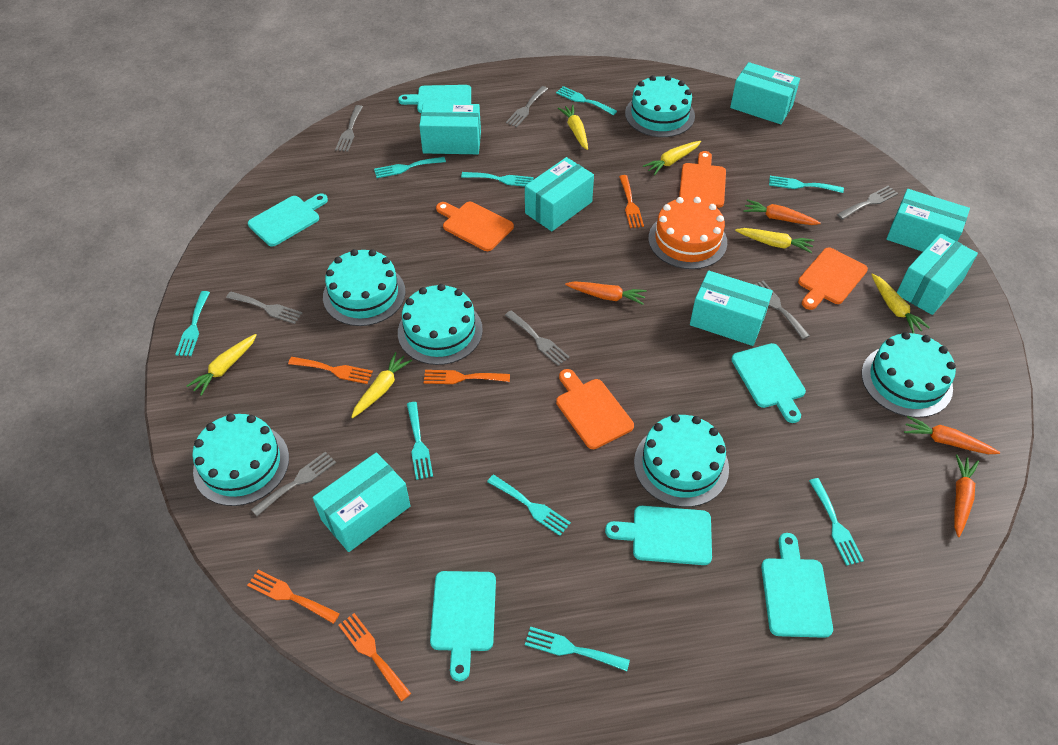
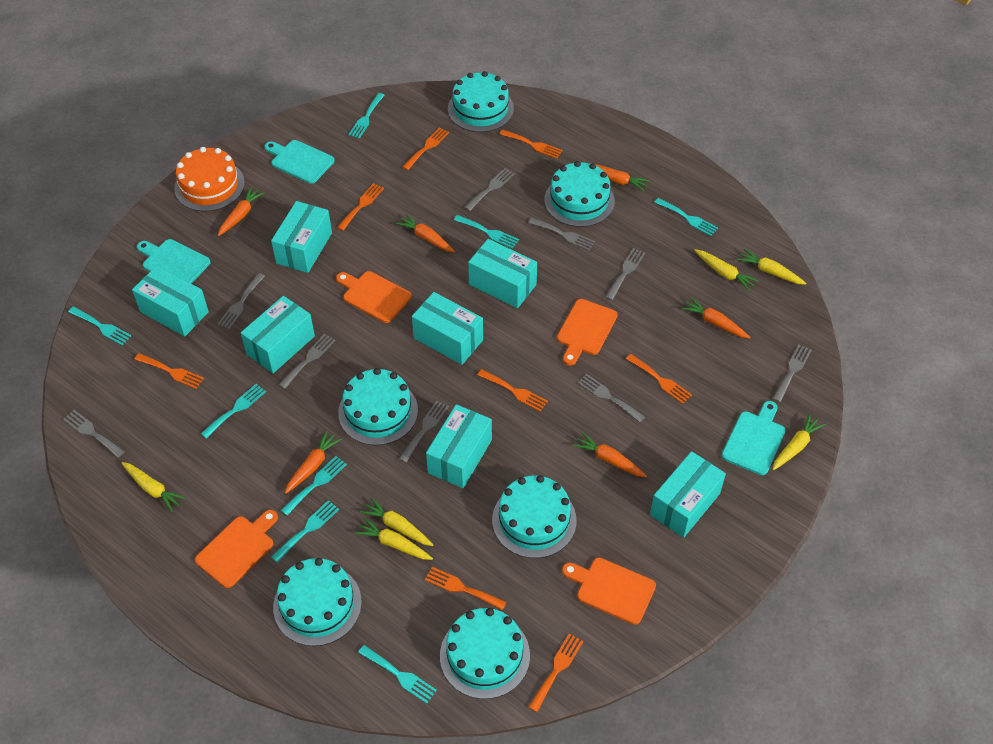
grey fork: 7 -> 9
orange carrot: 4 -> 6
orange fork: 5 -> 8
turquoise cutting board: 6 -> 3
turquoise fork: 9 -> 8

